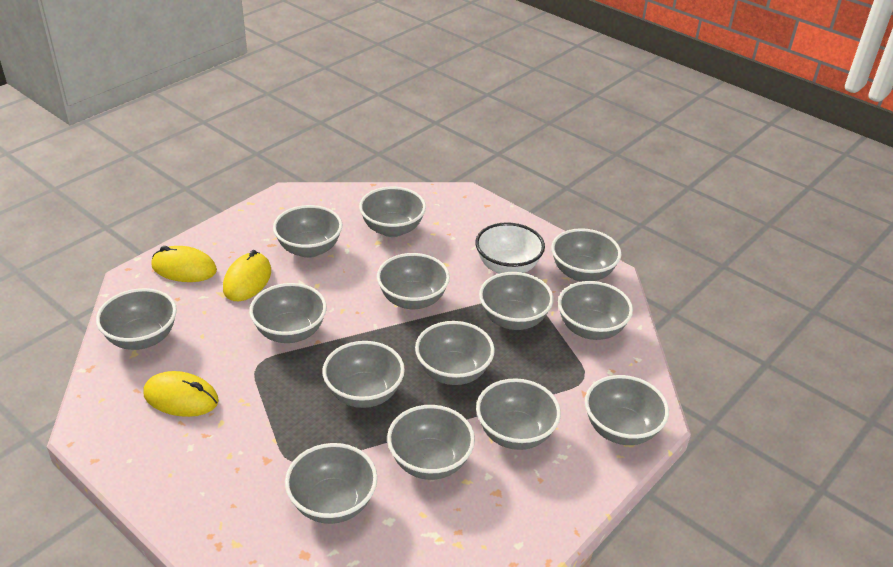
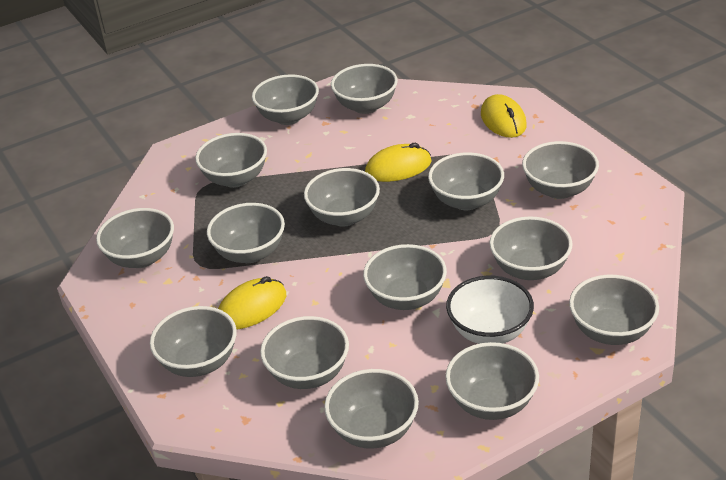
grey bowl: 14 -> 15

